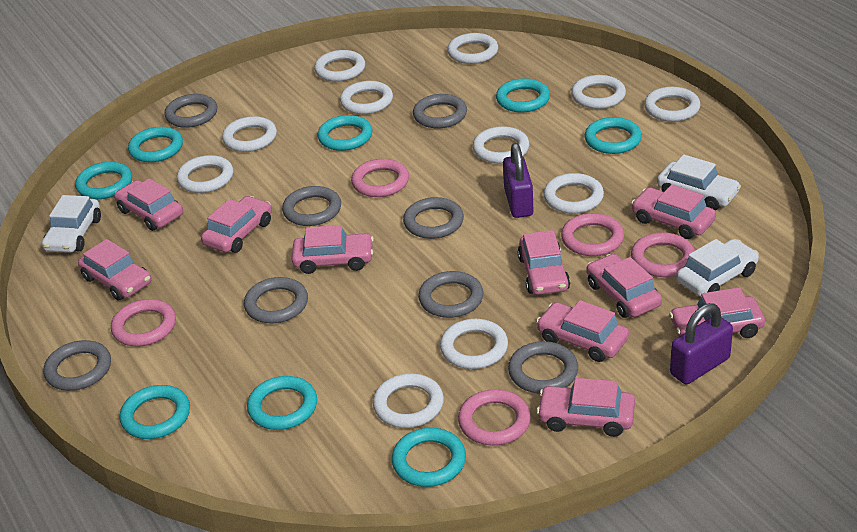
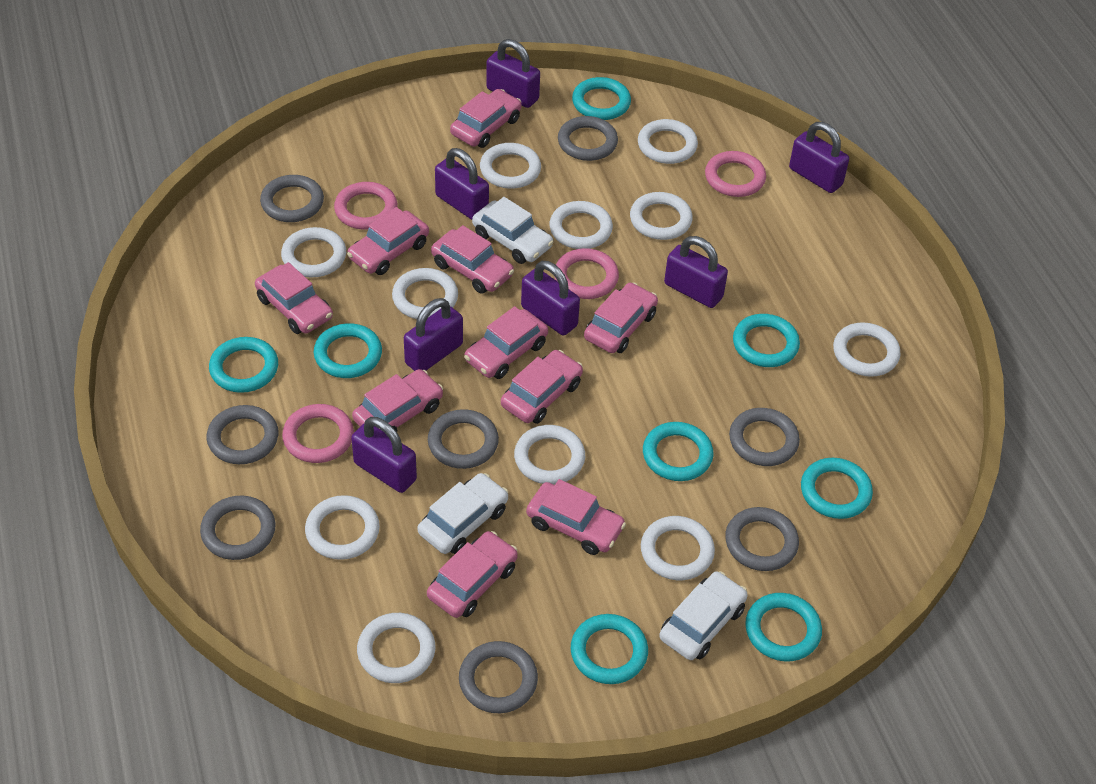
pink ring: 5 -> 4
purple padlock: 2 -> 7

